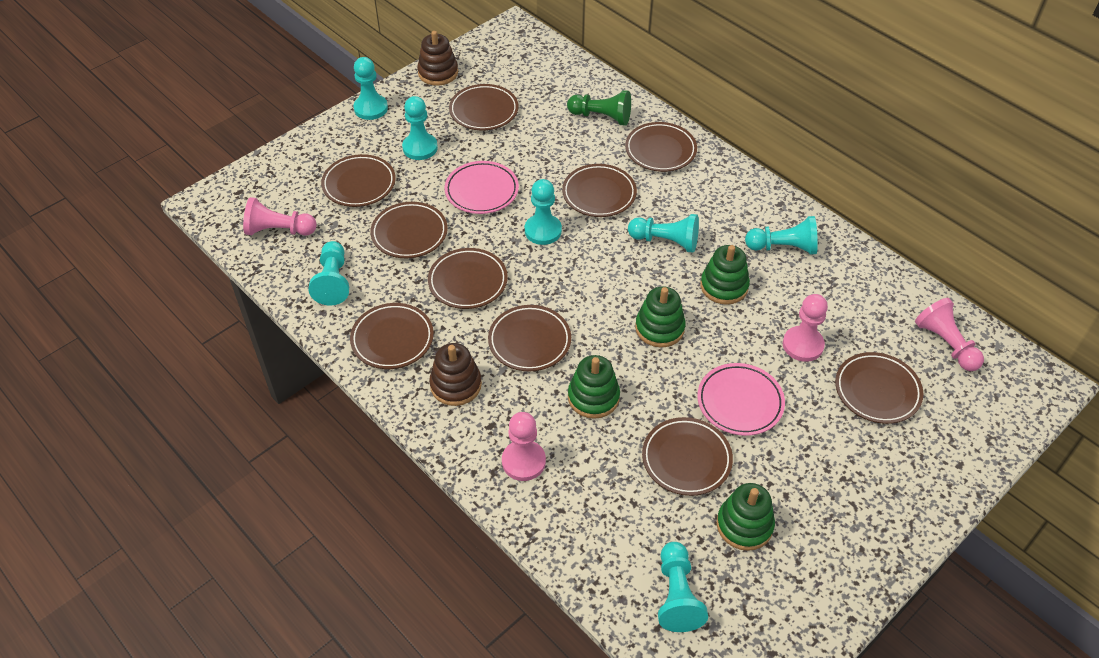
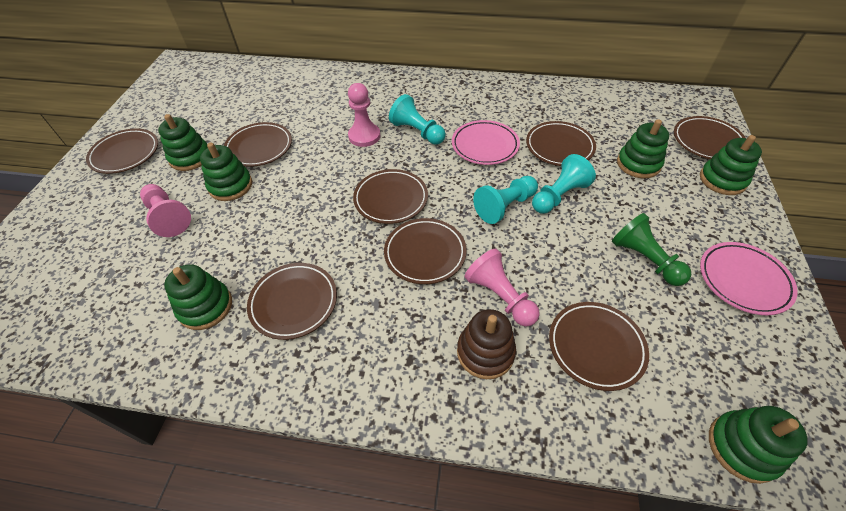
brown plate: 10 -> 8
brown stacking toy: 2 -> 1
green stacking toy: 4 -> 6
pink pawn: 4 -> 3
turquoise pawn: 7 -> 3

